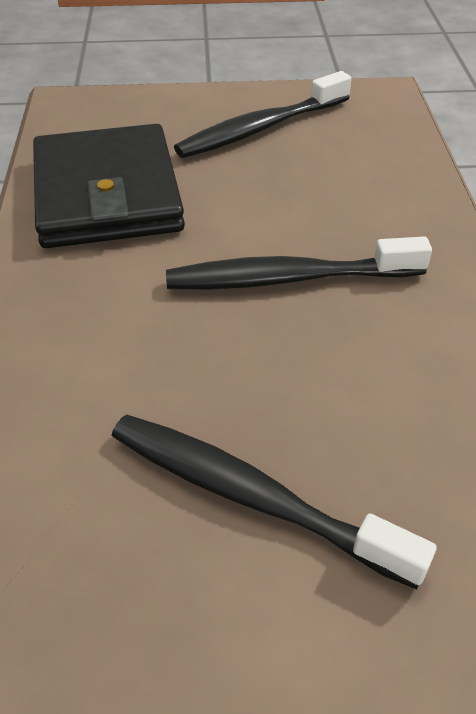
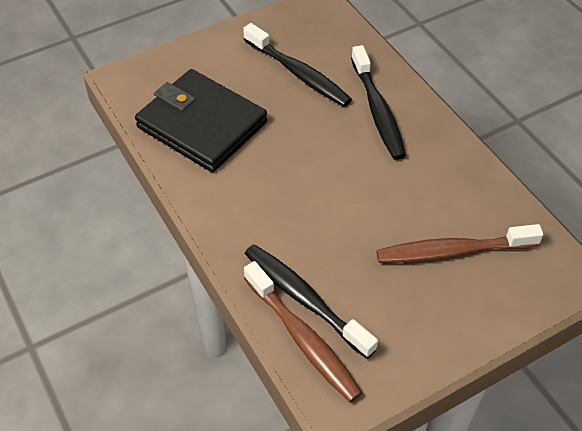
brown toothbrush: 0 -> 2

